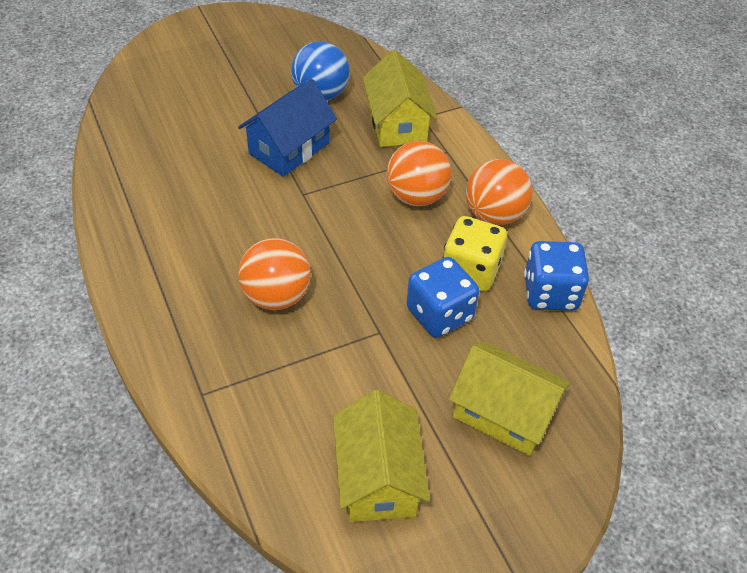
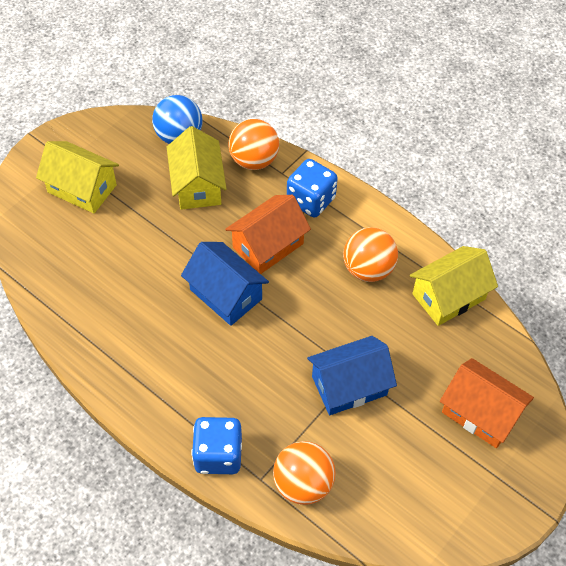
blue house: 1 -> 2
orange house: 0 -> 2
yellow dice: 1 -> 0

